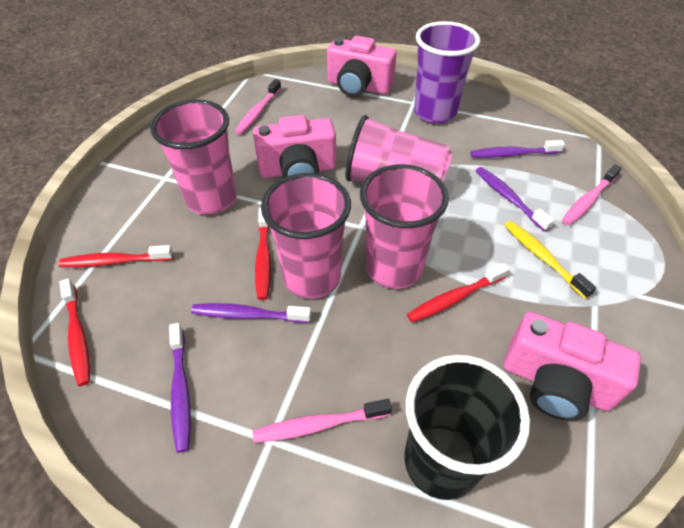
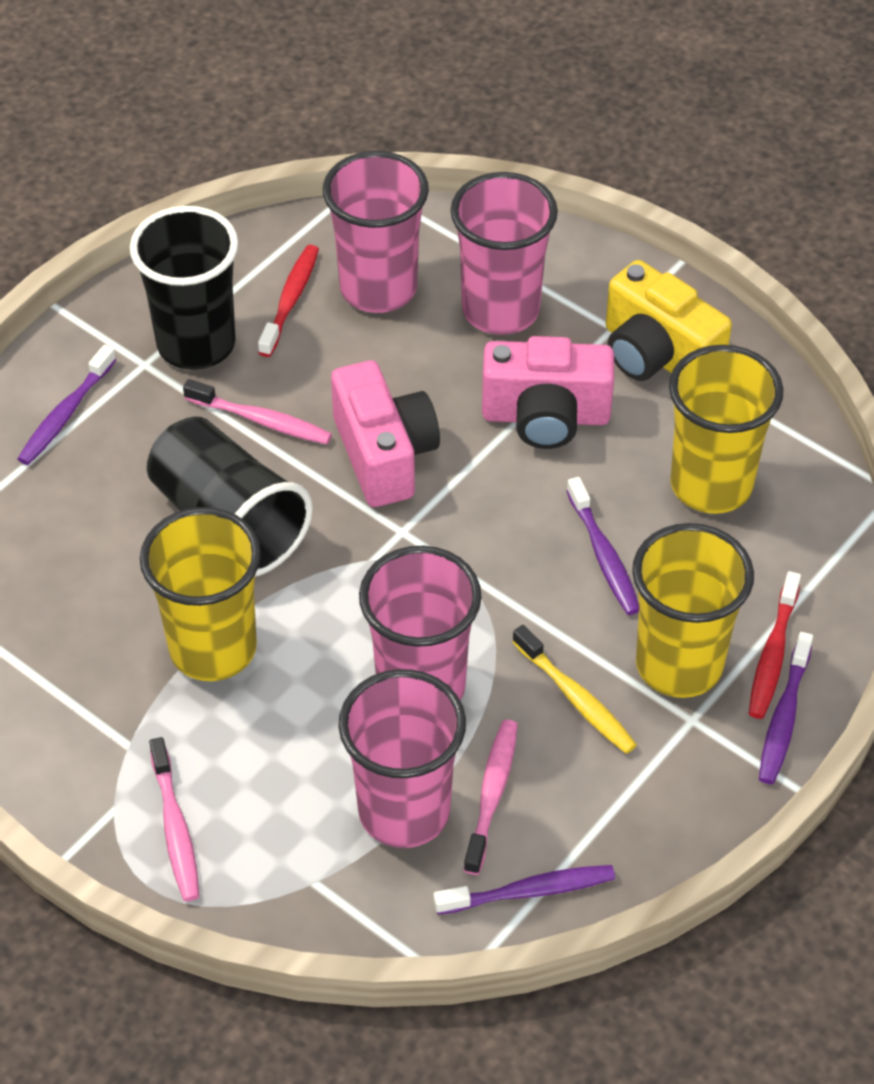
black cup: 1 -> 2
pink camera: 3 -> 2
purple cup: 1 -> 0
red toothbrush: 4 -> 2
yellow camera: 0 -> 1
yellow cup: 0 -> 3

